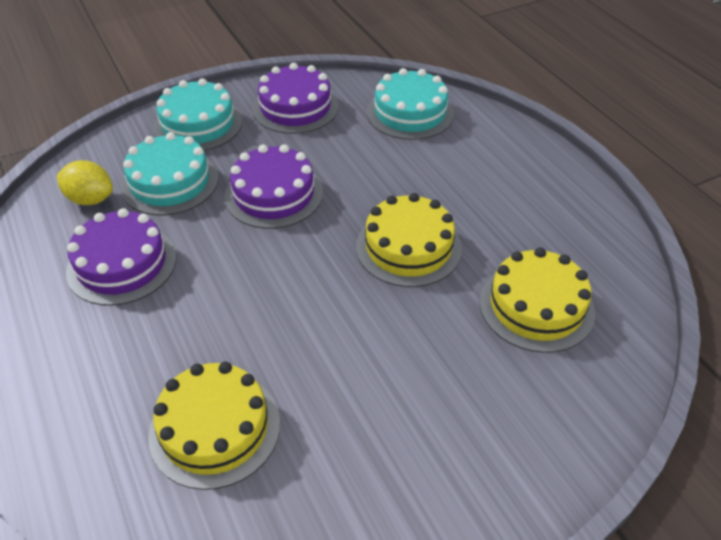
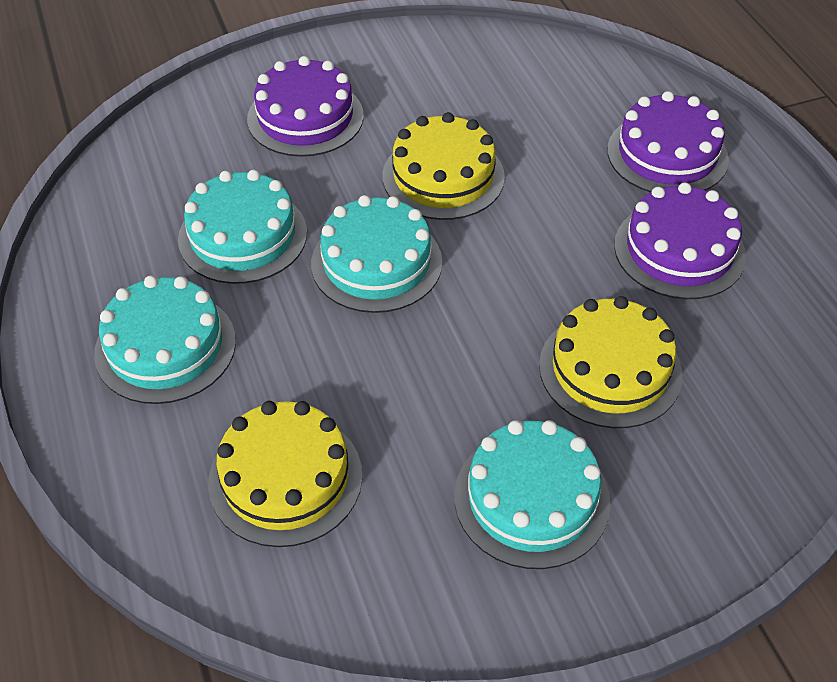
turquoise cake: 3 -> 4
yellow lemon: 1 -> 0

